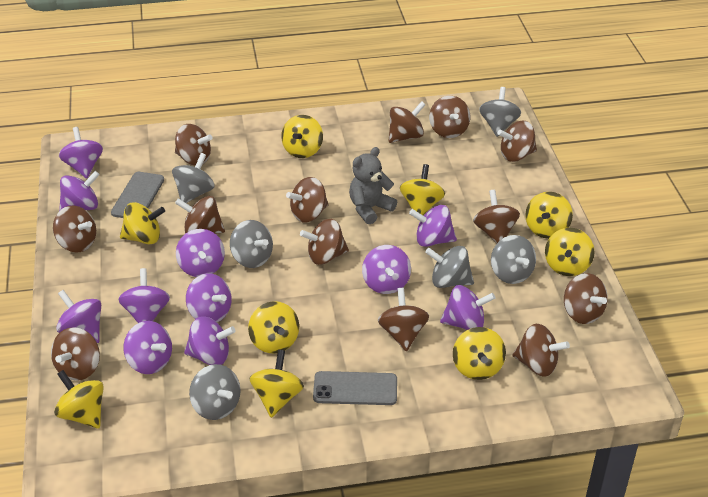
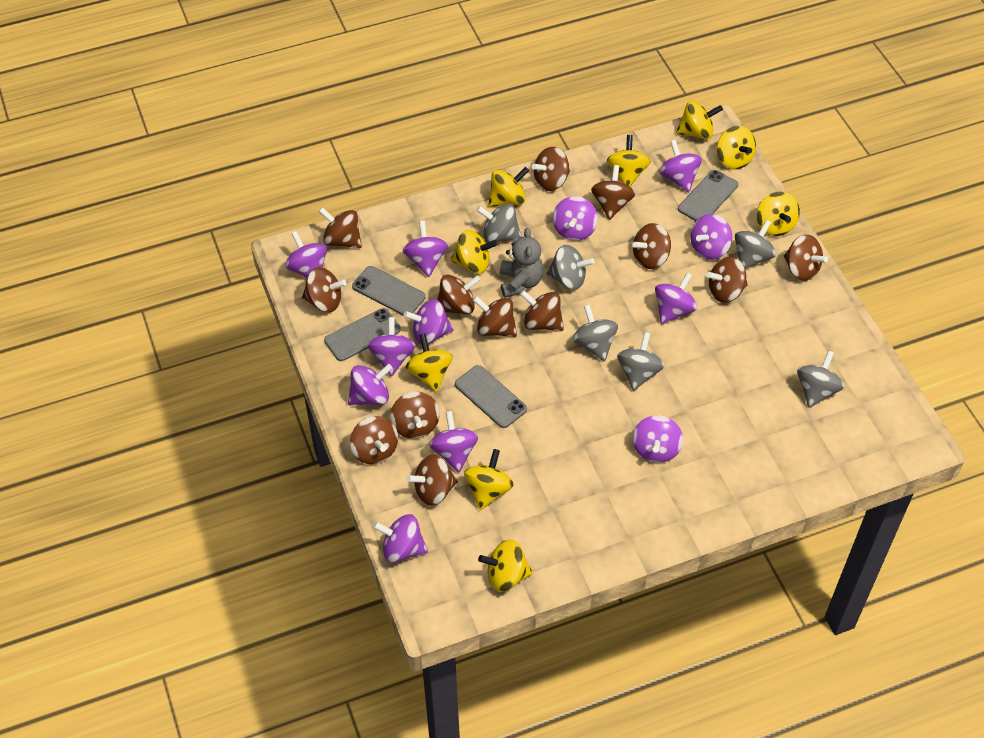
grey phone: 2 -> 4
purple spinning top: 11 -> 12

